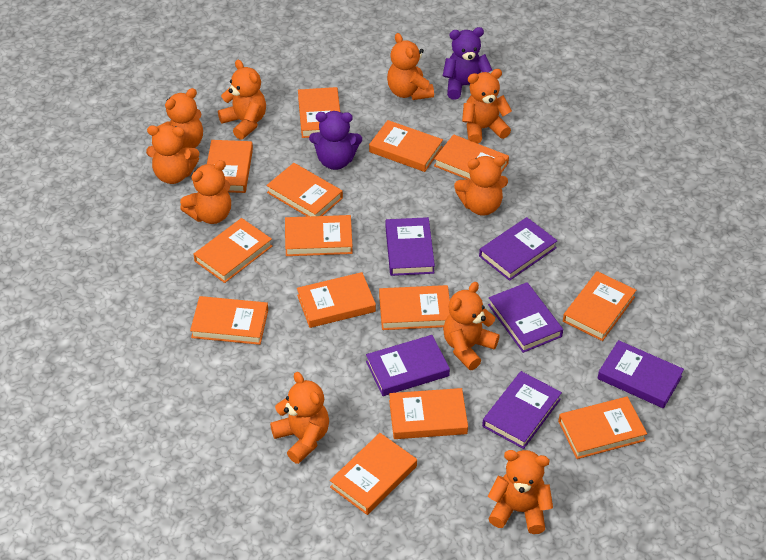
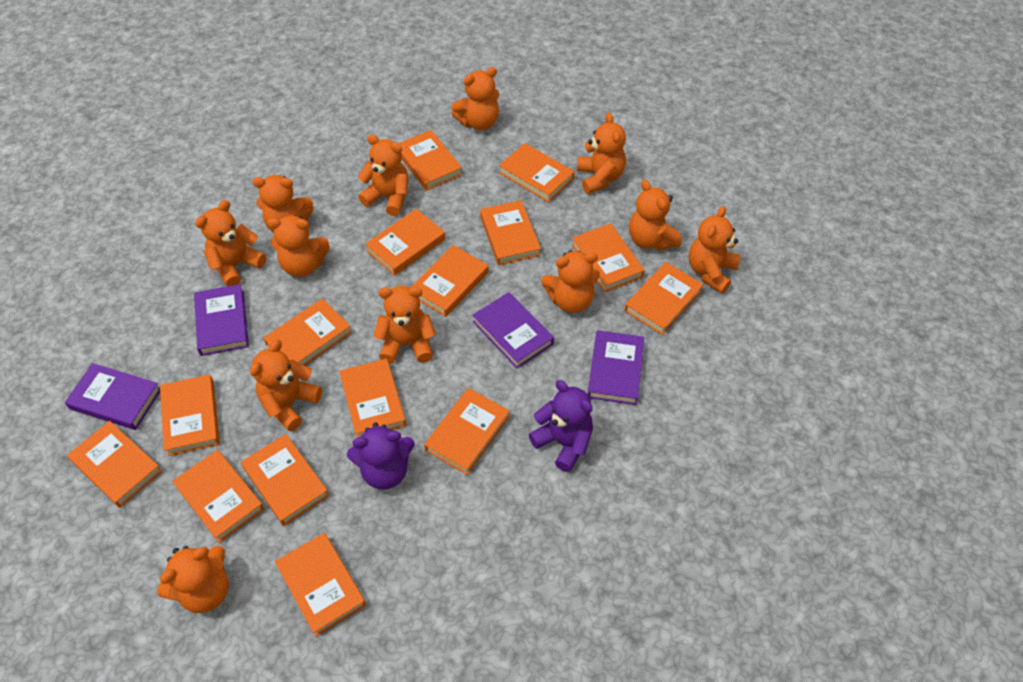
orange book: 14 -> 15
orange teddy bear: 10 -> 12
purple book: 6 -> 4

